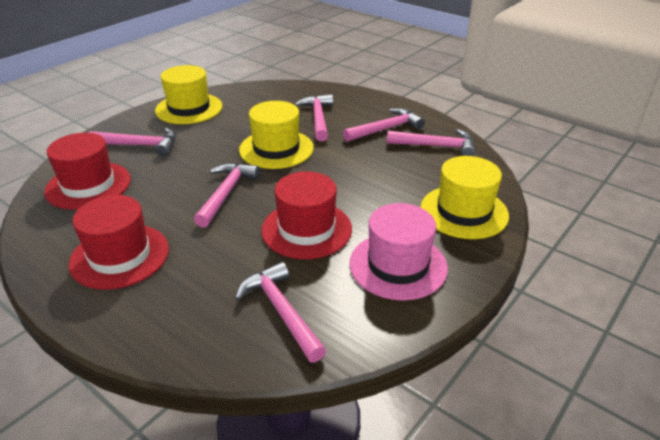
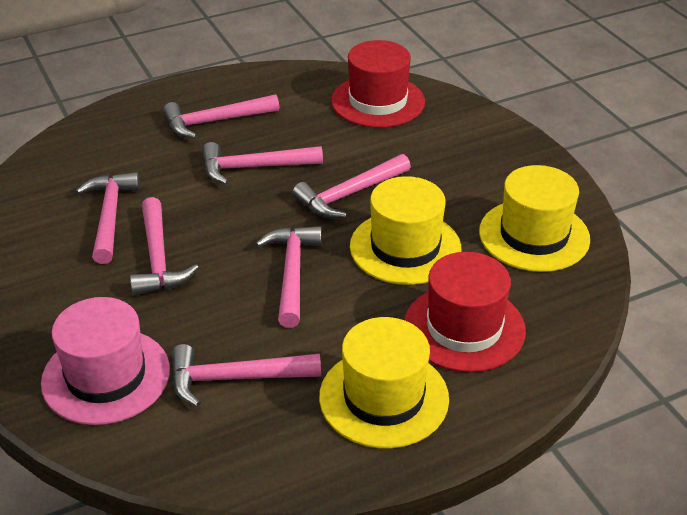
pink hammer: 6 -> 7
red hat: 3 -> 2

